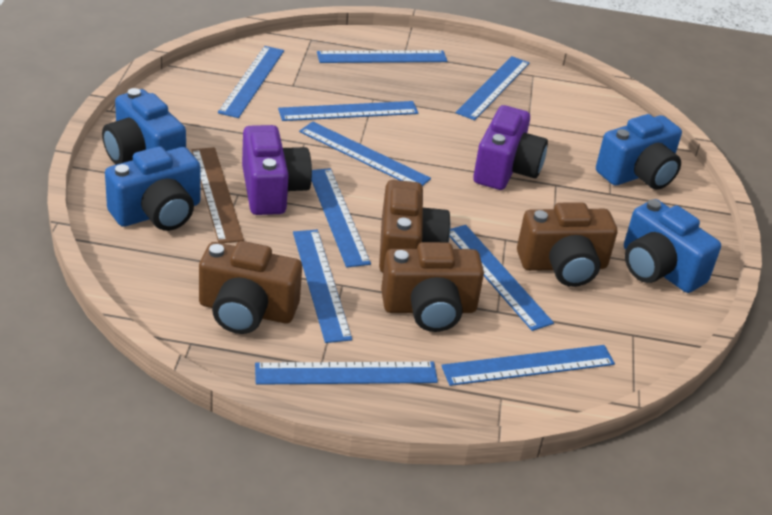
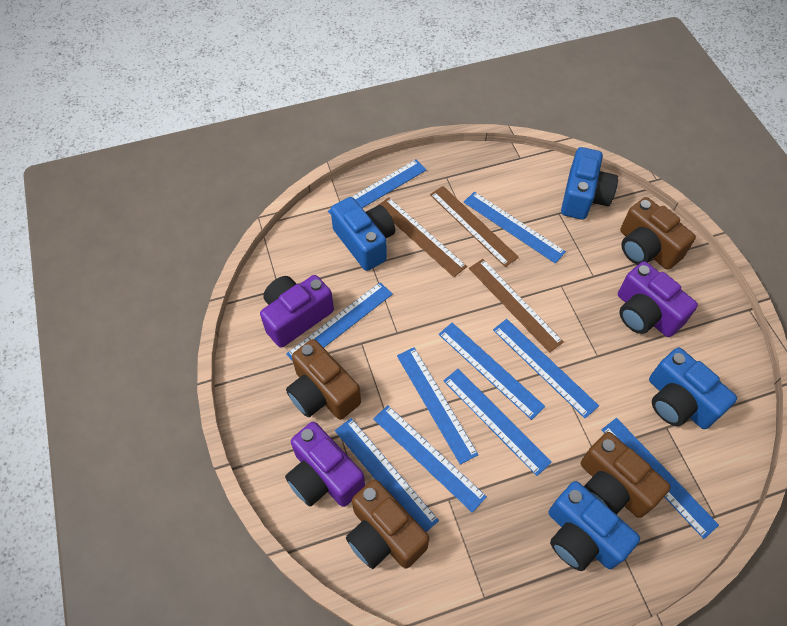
brown ruler: 1 -> 3
purple camera: 2 -> 3

